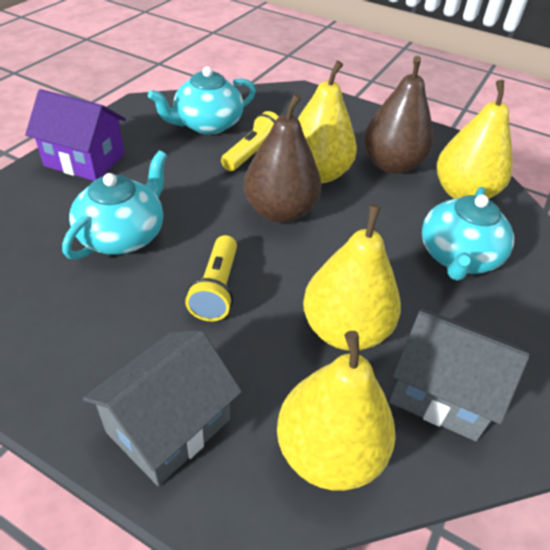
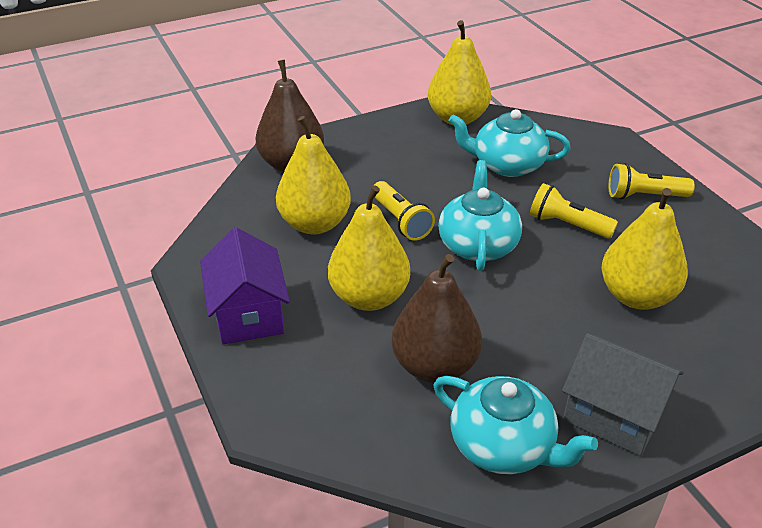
grey house: 2 -> 1
yellow flashlight: 2 -> 3

